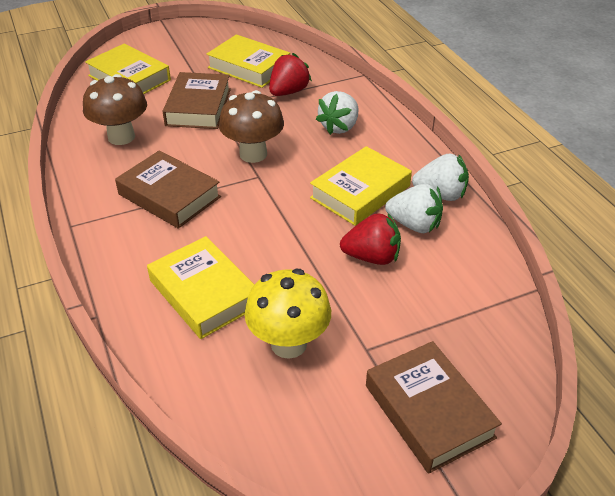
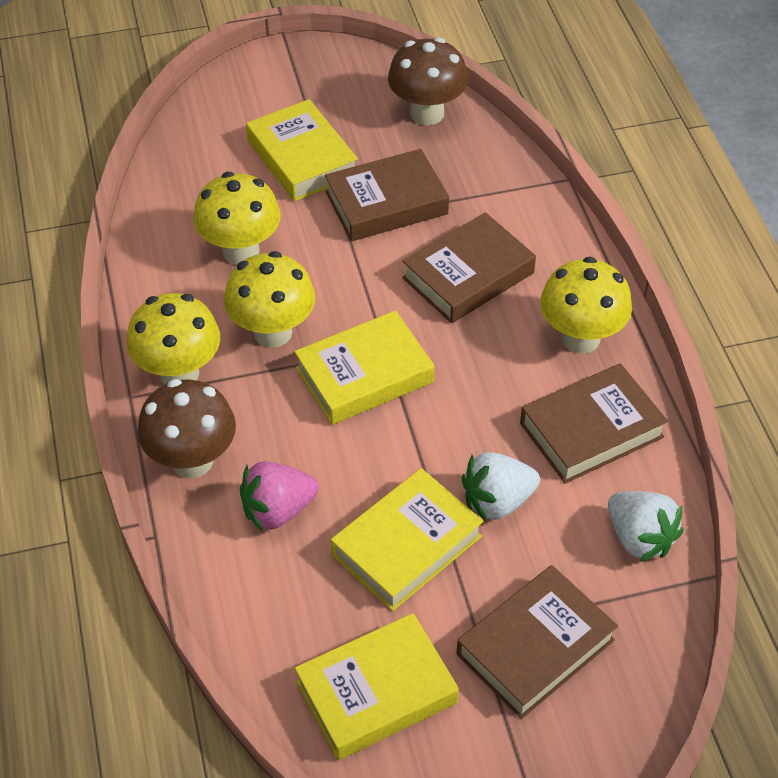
brown book: 3 -> 4
pink strawberry: 0 -> 1
red strawberry: 2 -> 0
white strawberry: 3 -> 2
yellow mushroom: 1 -> 4

